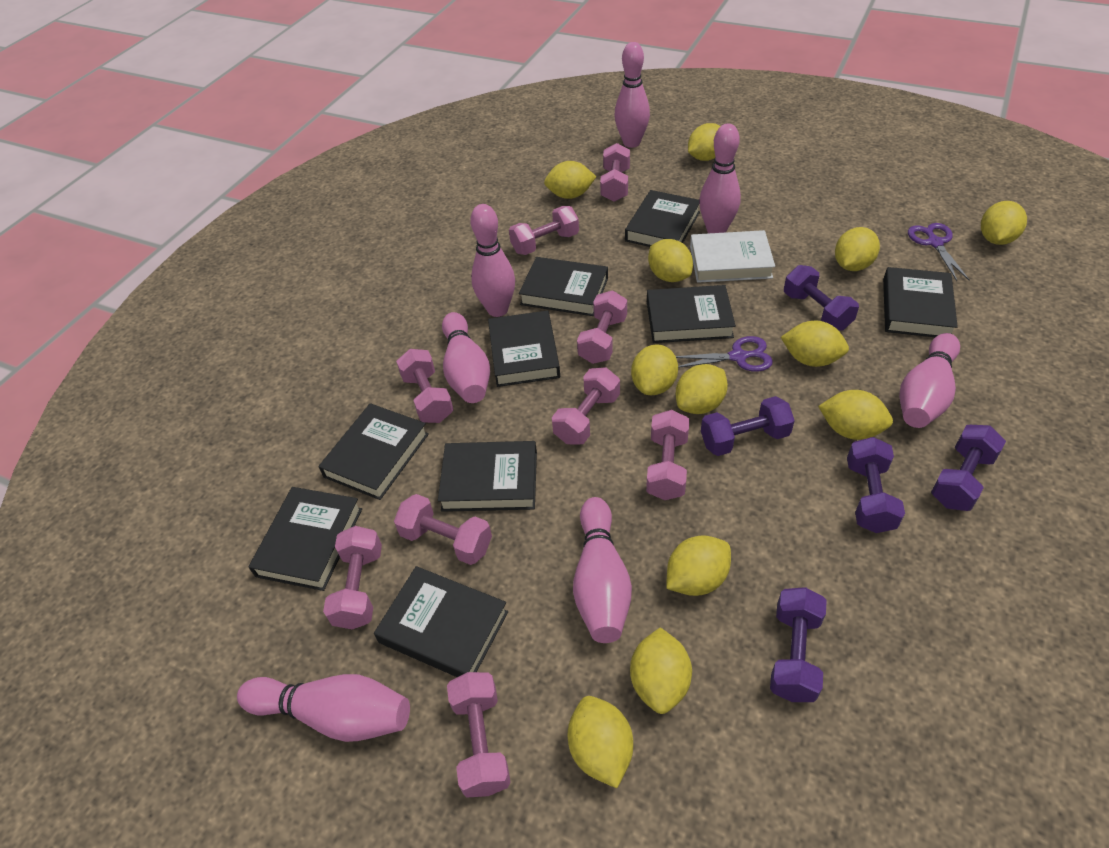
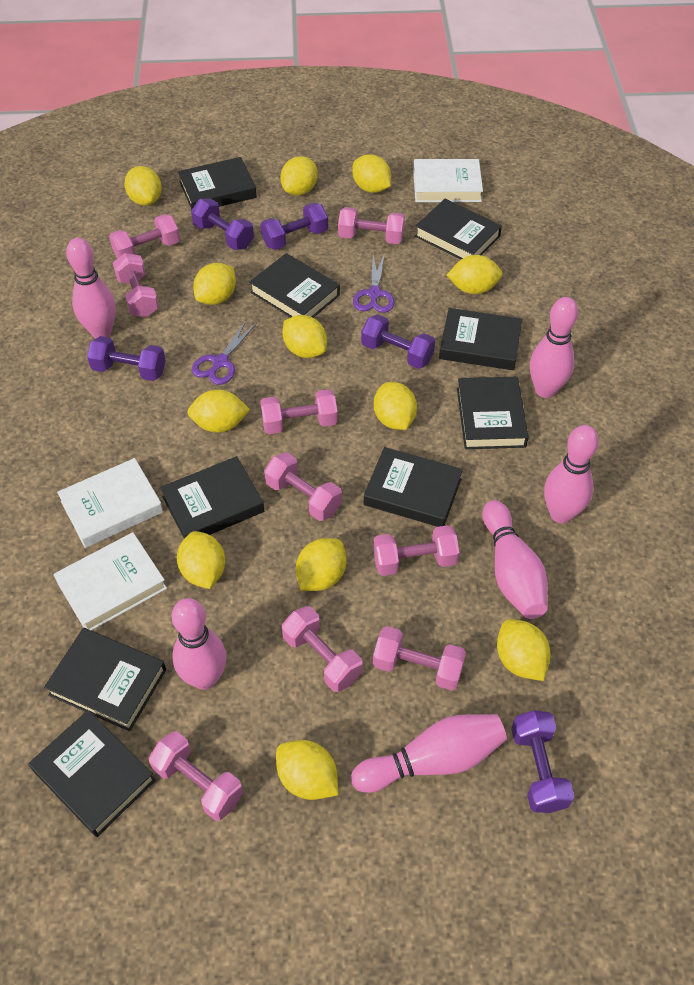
pink bowling pin: 7 -> 6
white book: 1 -> 3

